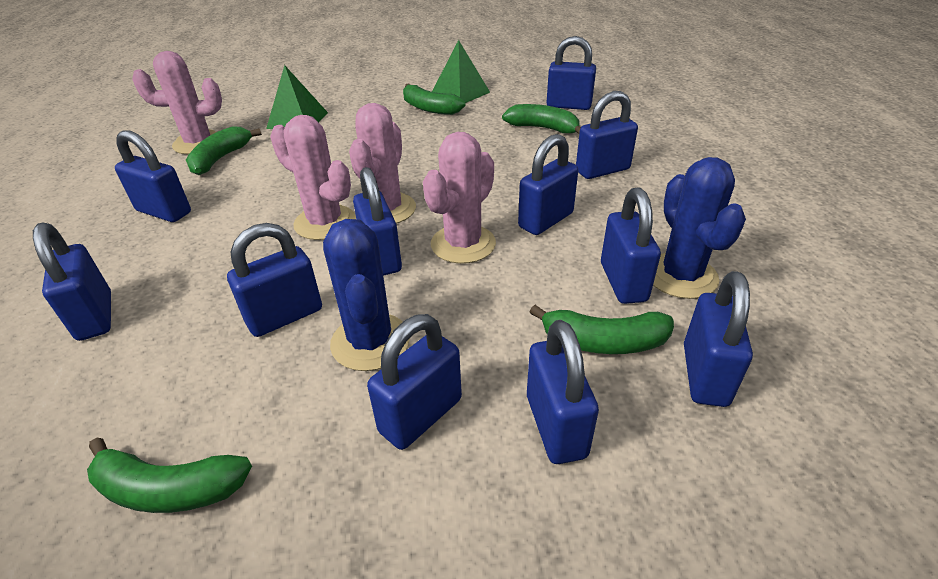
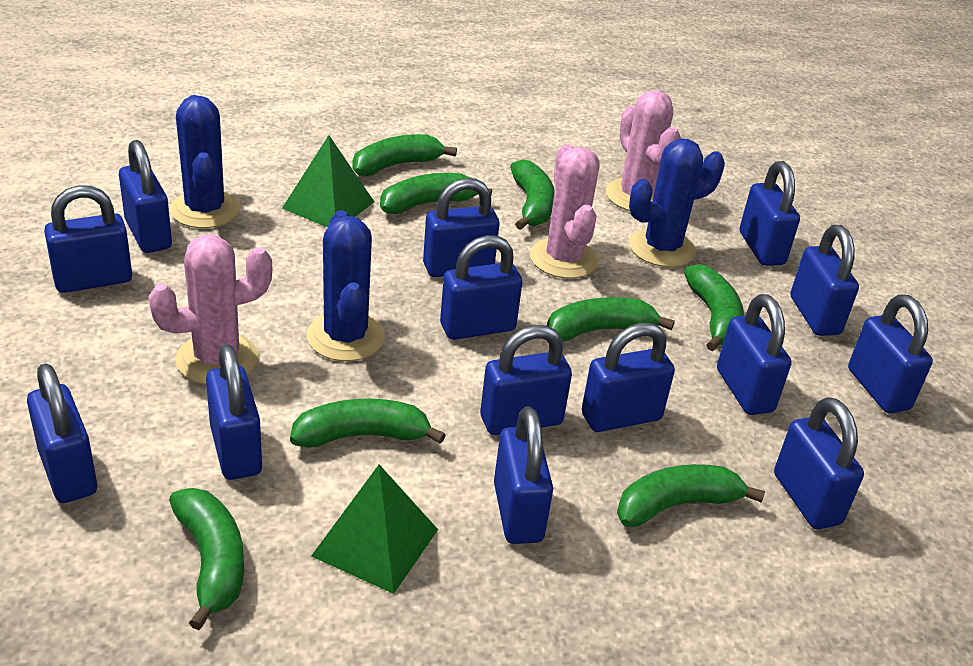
blue cactus: 2 -> 3
blue padlock: 11 -> 14
green banana: 5 -> 8
pink cactus: 4 -> 3

